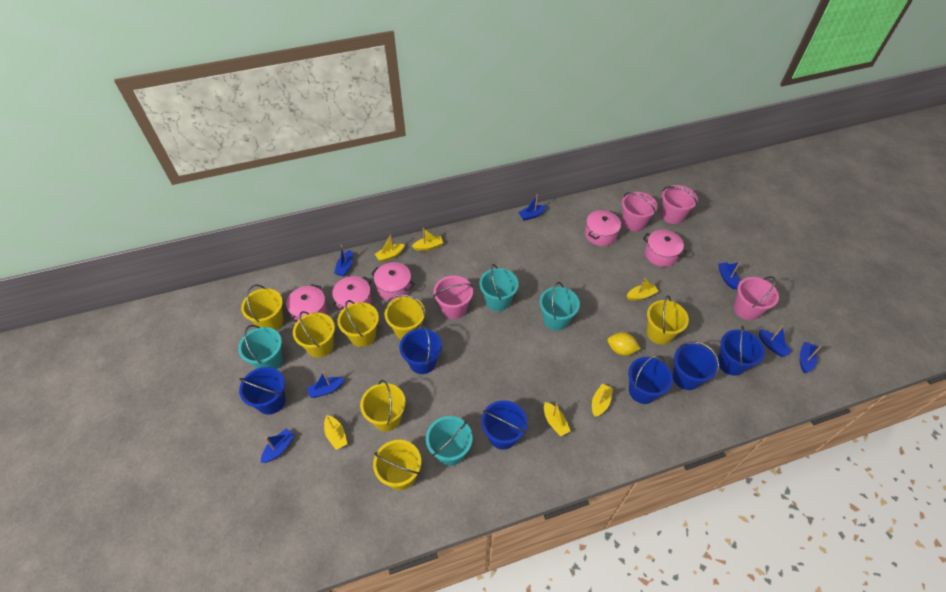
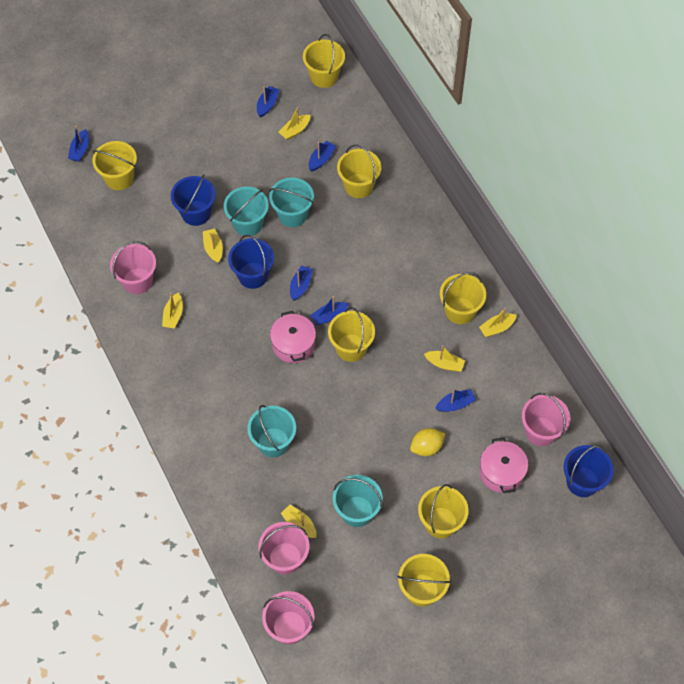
blue boat: 7 -> 6
blue bucket: 6 -> 3
pink pot: 5 -> 2

